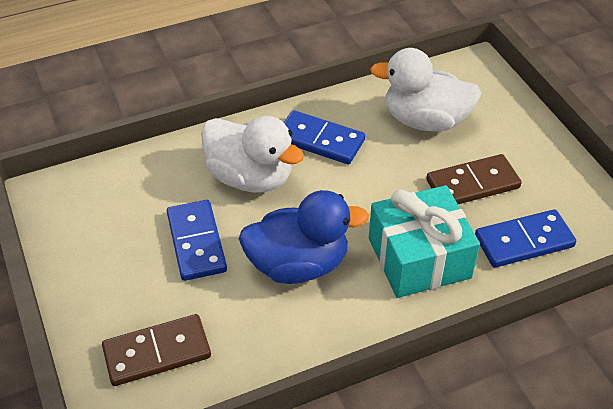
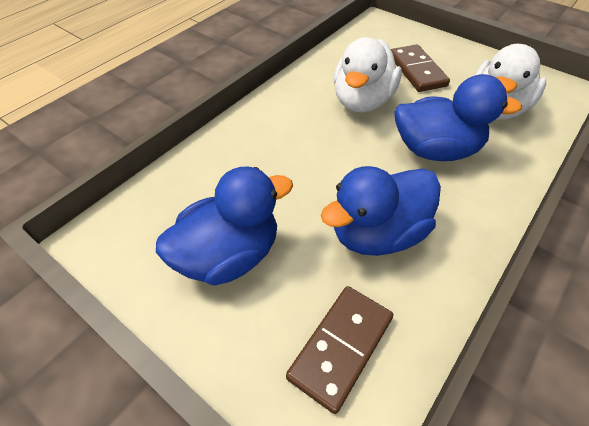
blue domino: 3 -> 0
blue duck: 1 -> 3
turquoise gift: 1 -> 0

